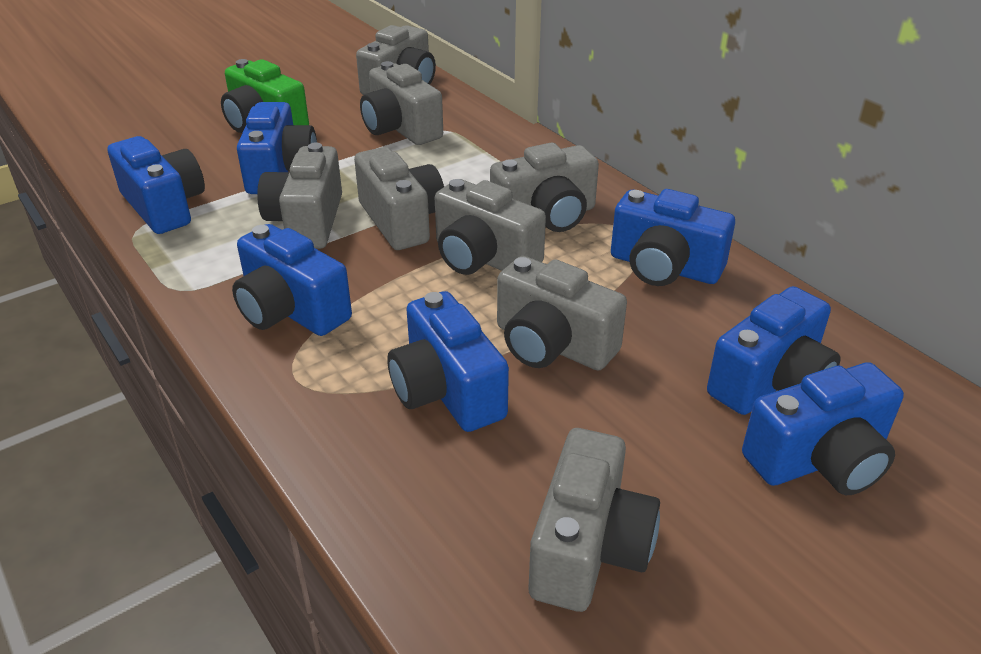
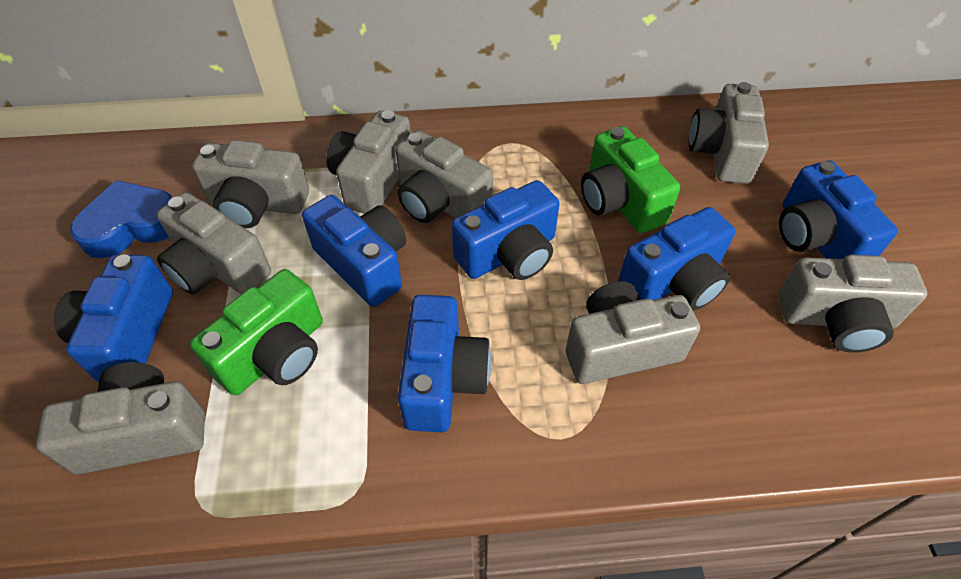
blue camera: 7 -> 6
blue heart: 0 -> 1
green camera: 1 -> 2

